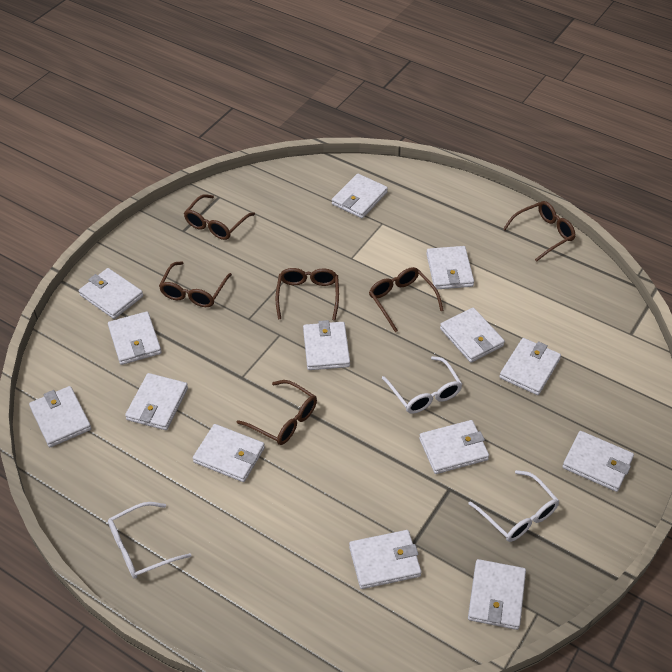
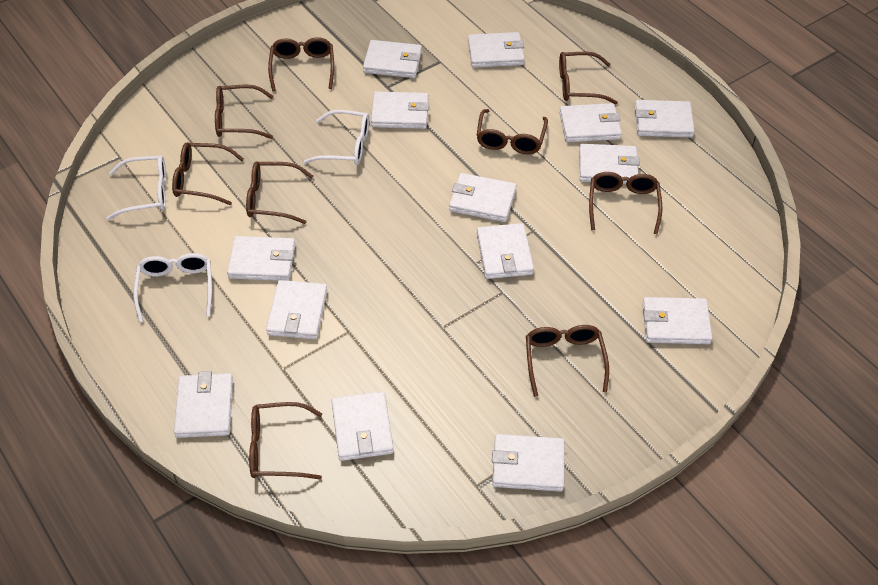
brown glasses: 6 -> 9

